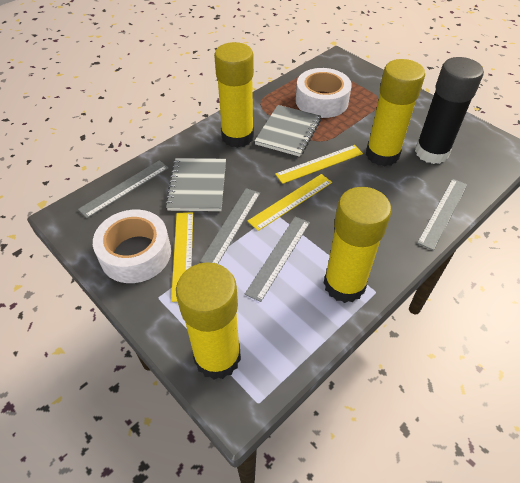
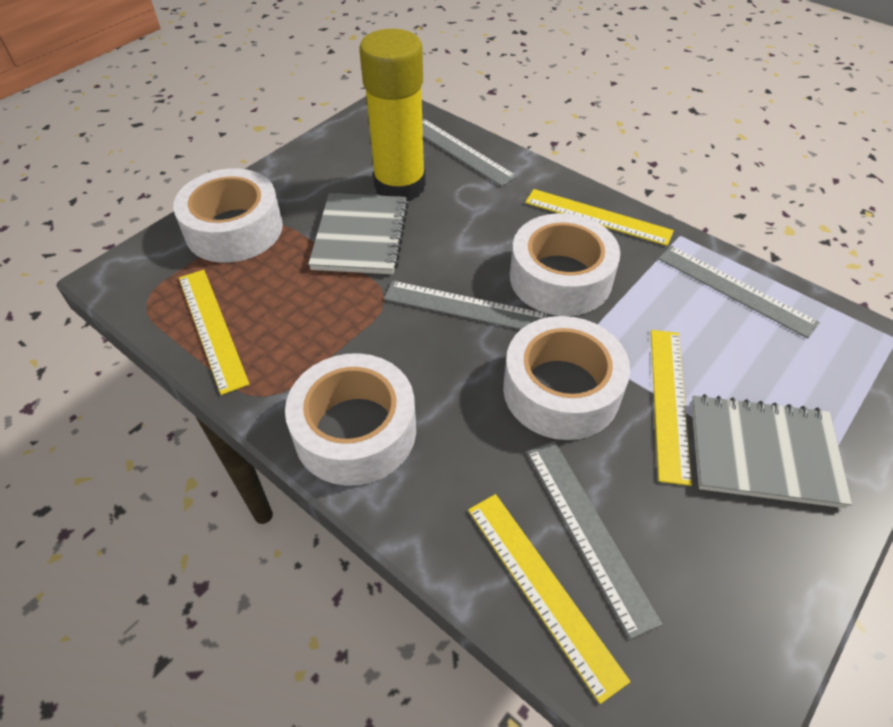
black glue stick: 1 -> 0
white tape: 2 -> 4
yellow glue stick: 4 -> 1
yellow ruler: 3 -> 4

